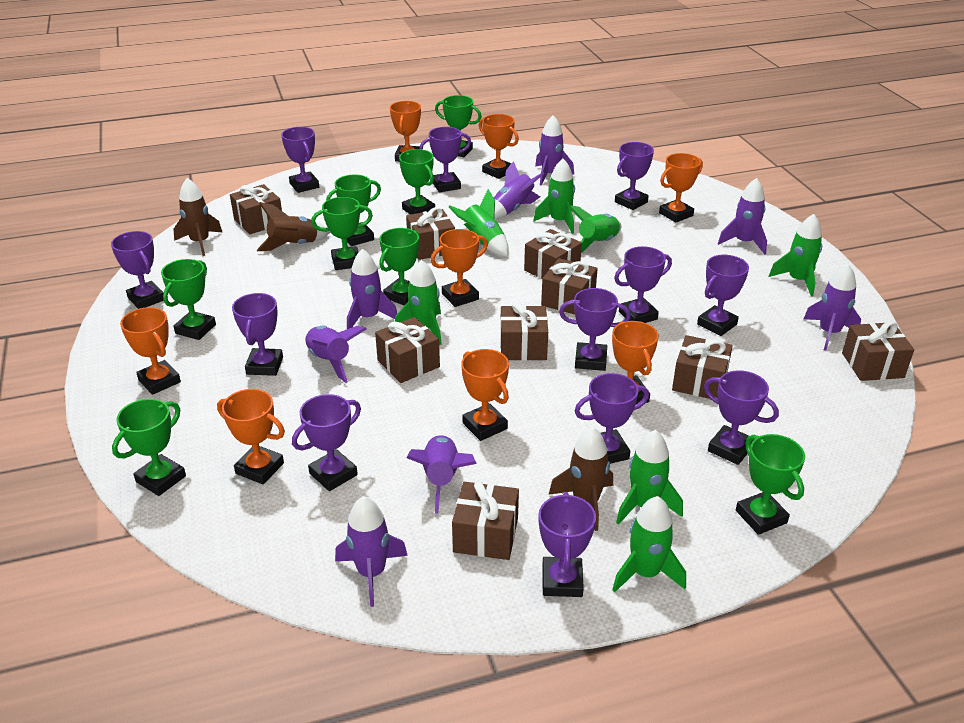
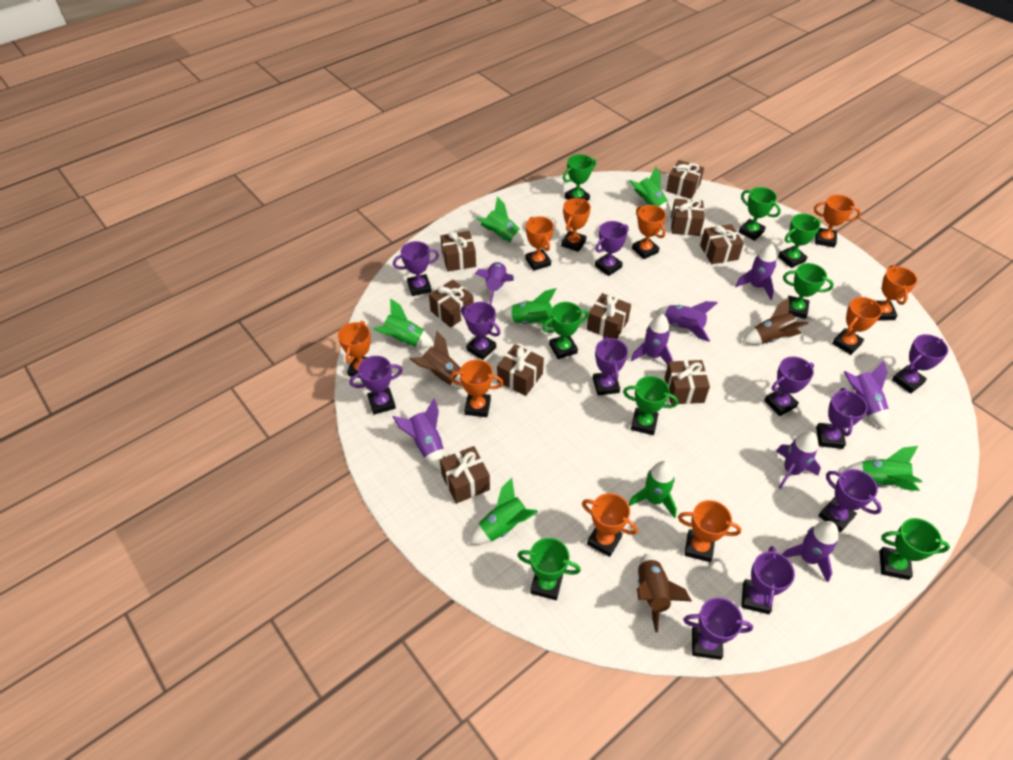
orange trophy: 8 -> 10
purple trophy: 12 -> 11

